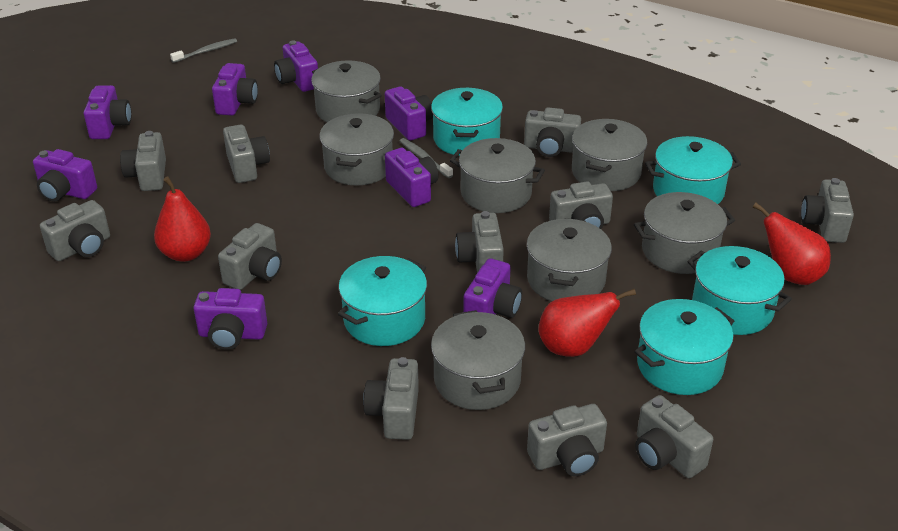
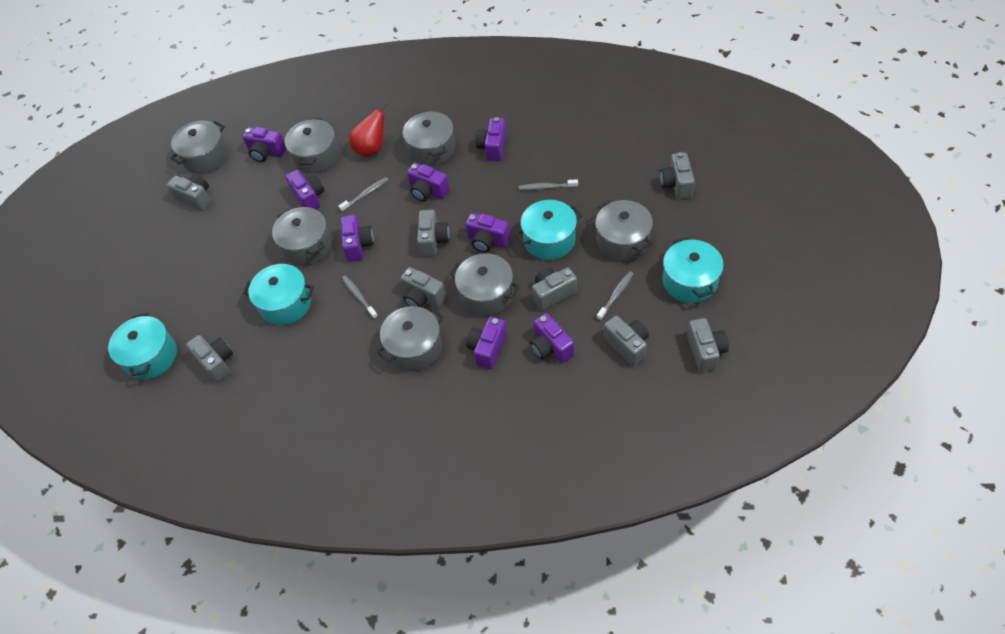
grey camera: 11 -> 8
grey toothbrush: 2 -> 4
red pear: 3 -> 1
turquoise pot: 5 -> 4

